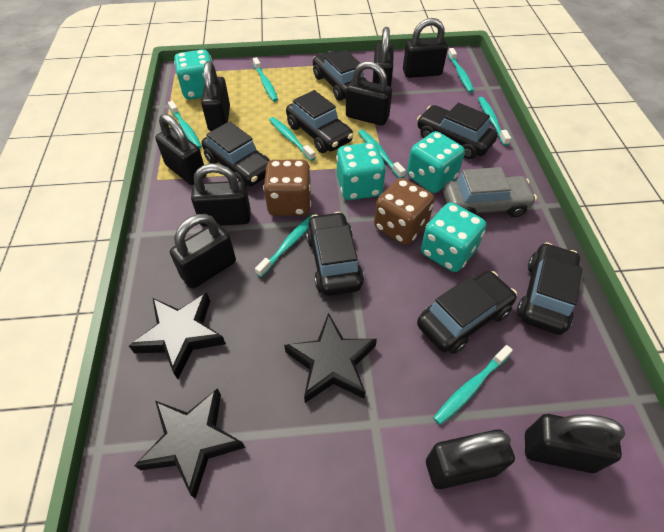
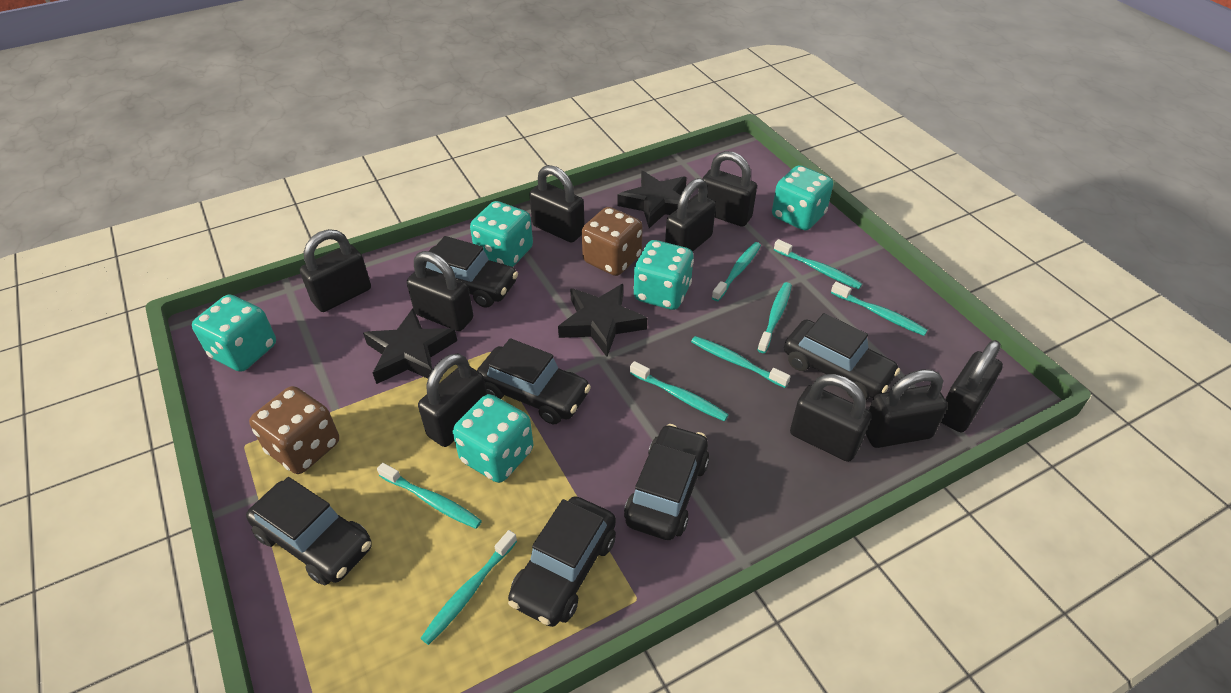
black car: 7 -> 6
grey car: 1 -> 0
turquoise dice: 4 -> 5

